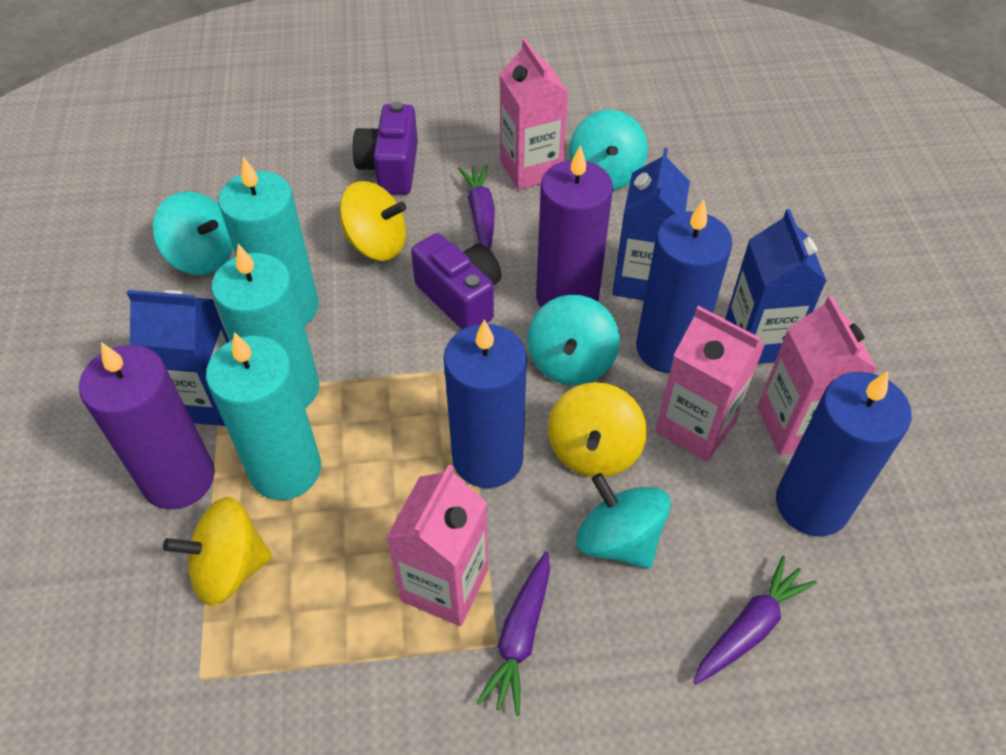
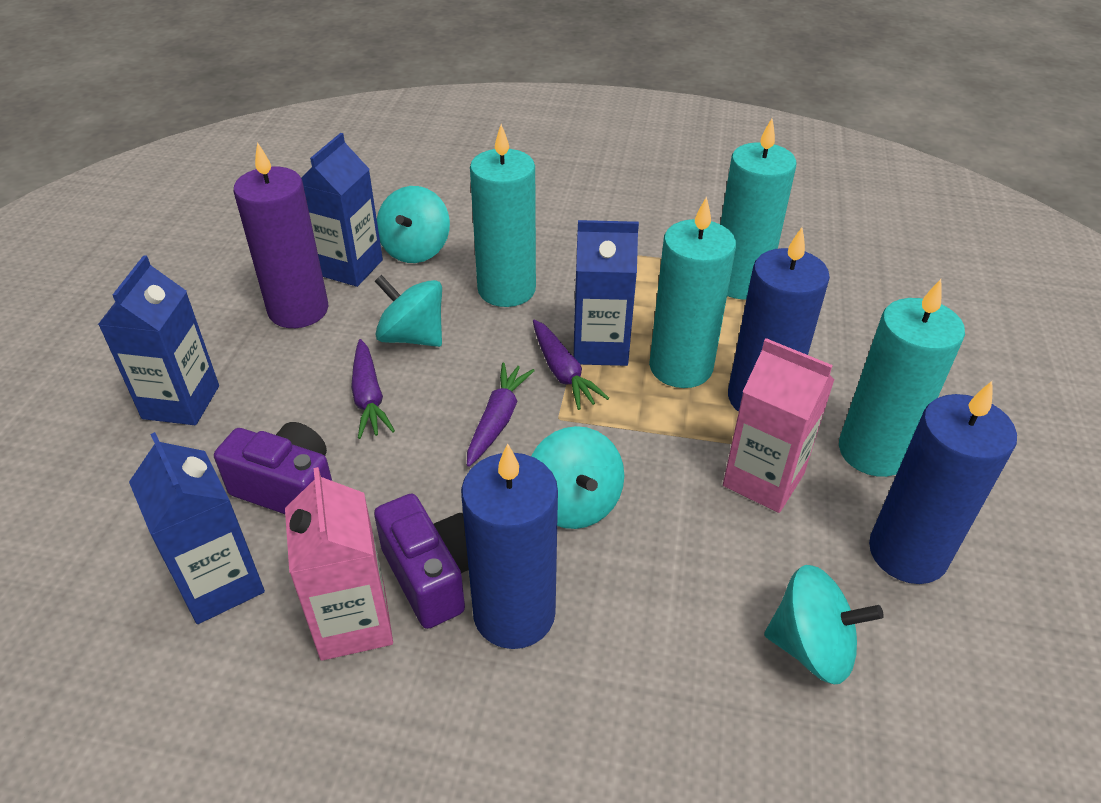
blue carton: 3 -> 4
pink carton: 4 -> 2
purple candle: 2 -> 1
turquoise candle: 3 -> 4
yellow spinning top: 3 -> 0

